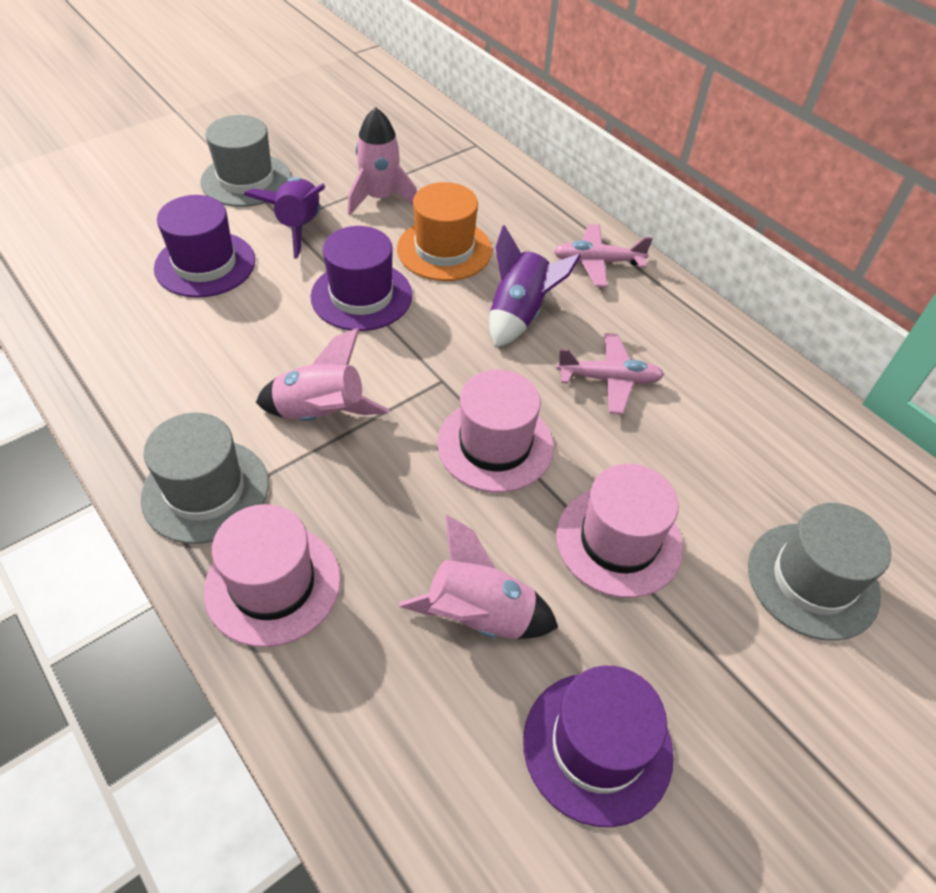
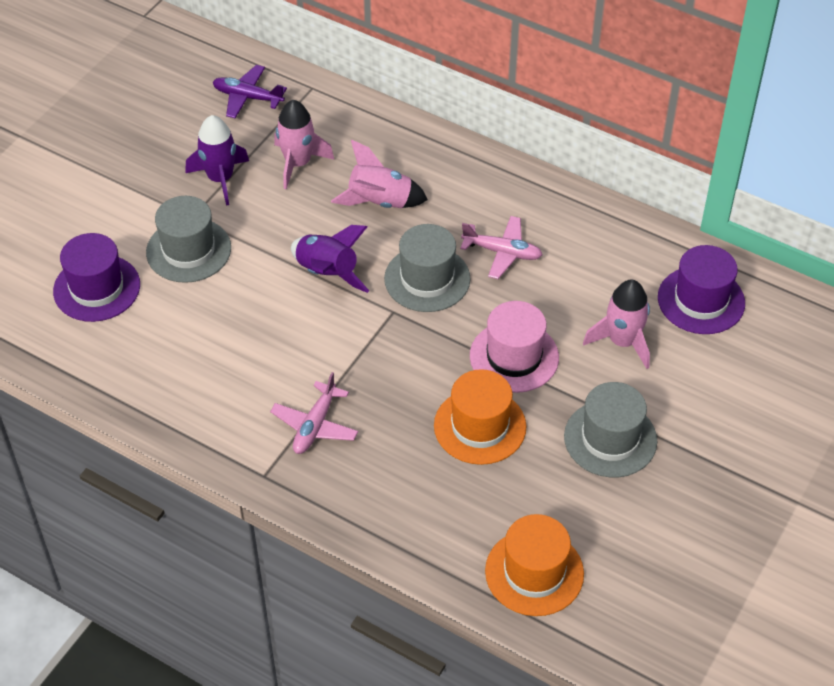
orange hat: 1 -> 2
pink hat: 3 -> 1
purple hat: 3 -> 2
purple plane: 0 -> 1

